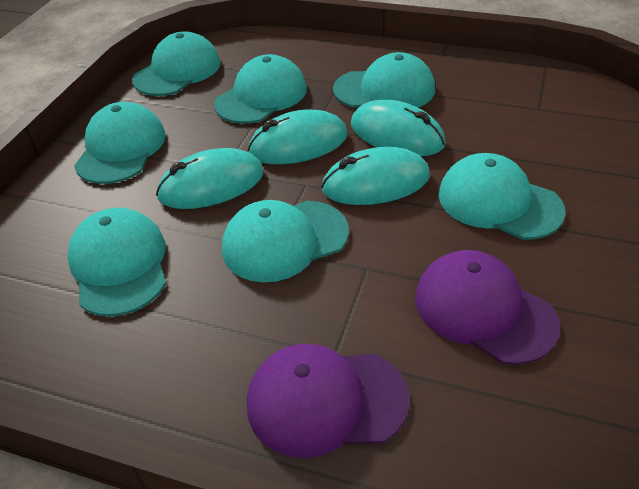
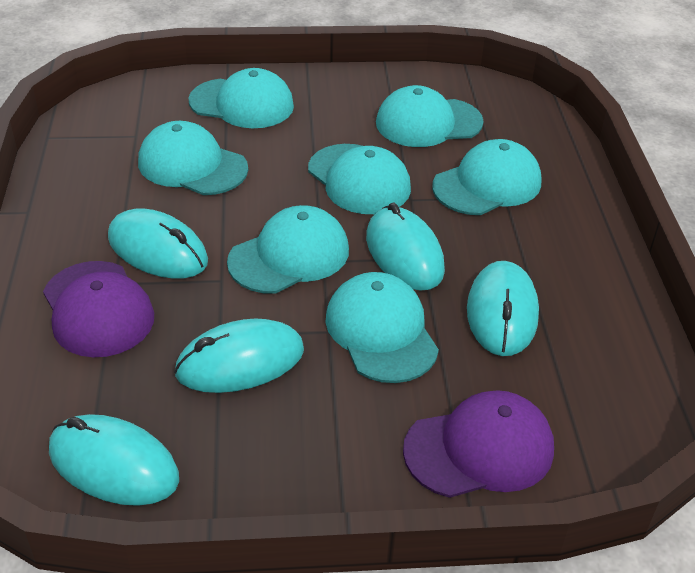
turquoise mouse: 4 -> 5

